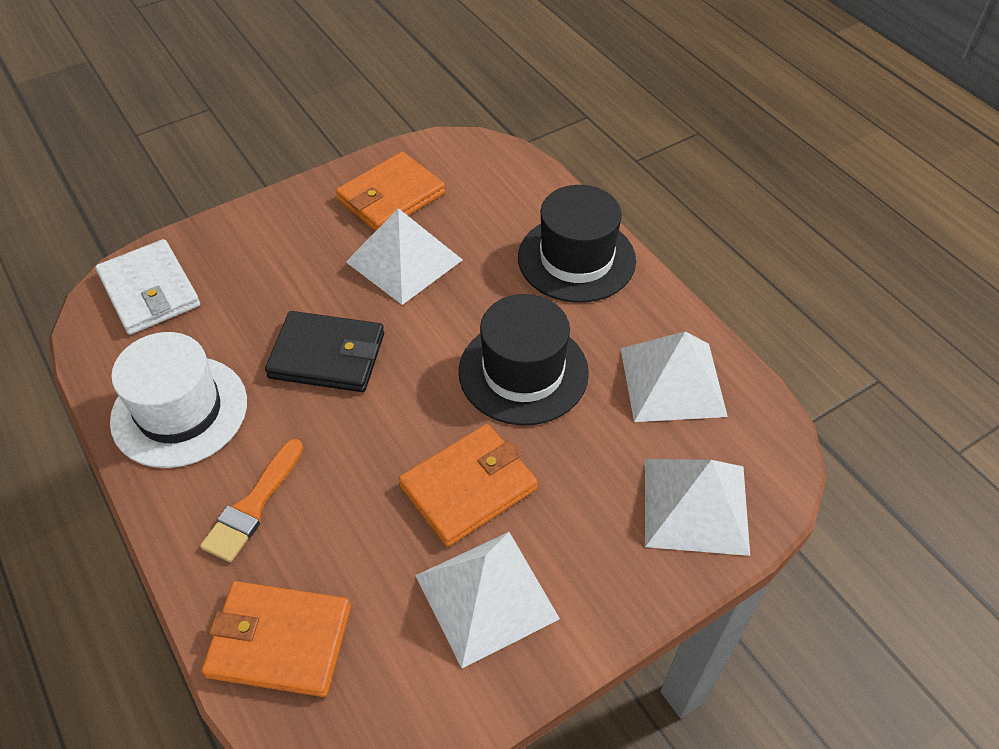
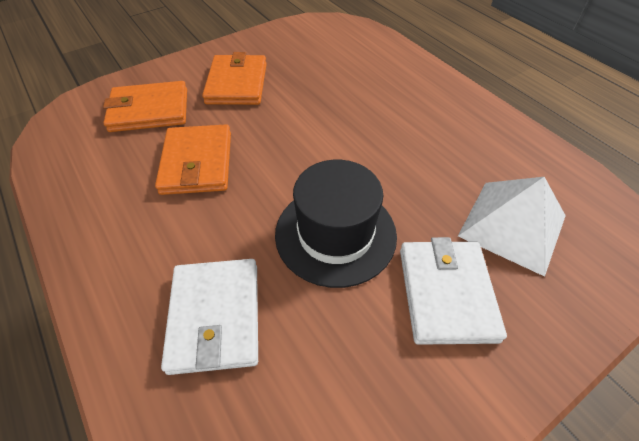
black hat: 2 -> 1
black wallet: 1 -> 0
orange brush: 1 -> 0
white hat: 1 -> 0
white pyramid: 4 -> 1
white wallet: 1 -> 2

